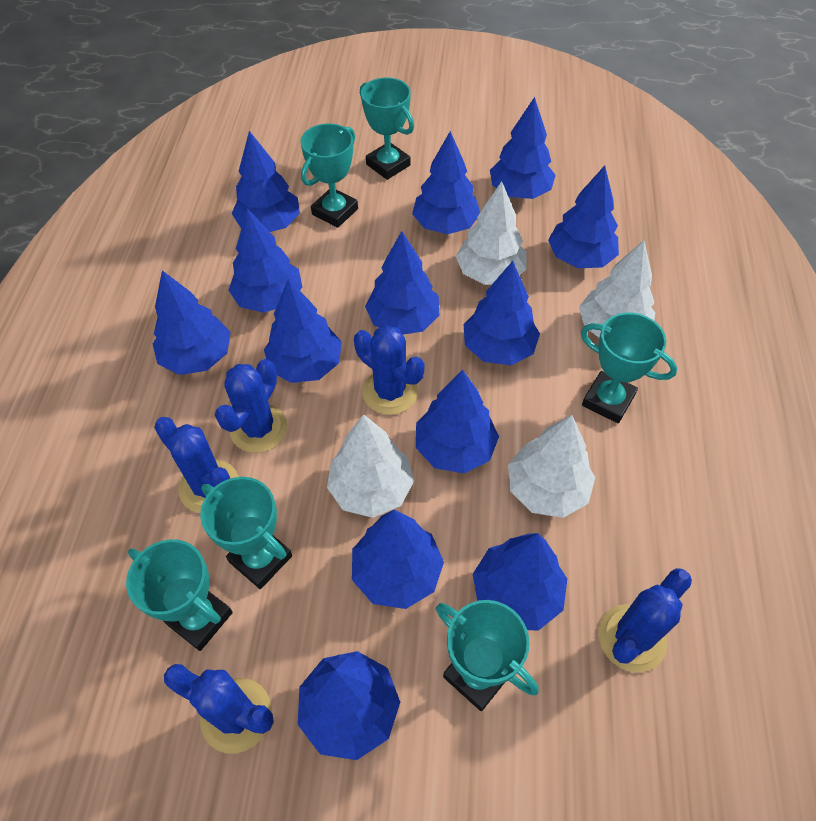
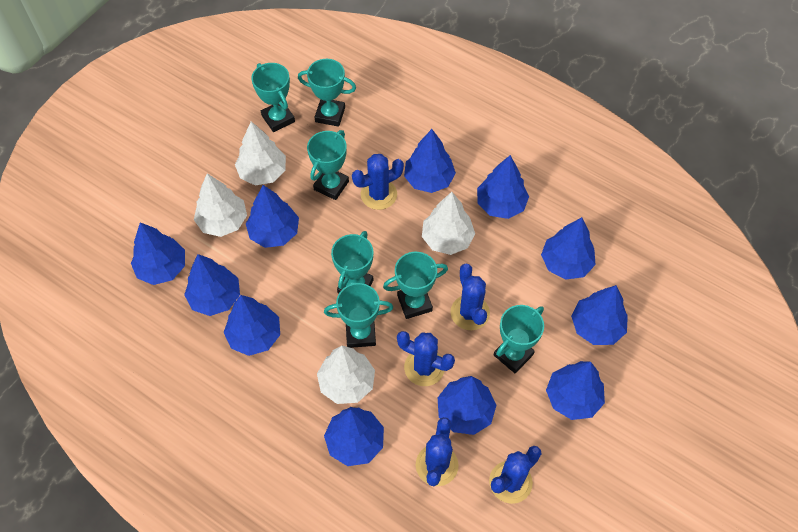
blue tree: 13 -> 11
turquoise trophy: 6 -> 7

